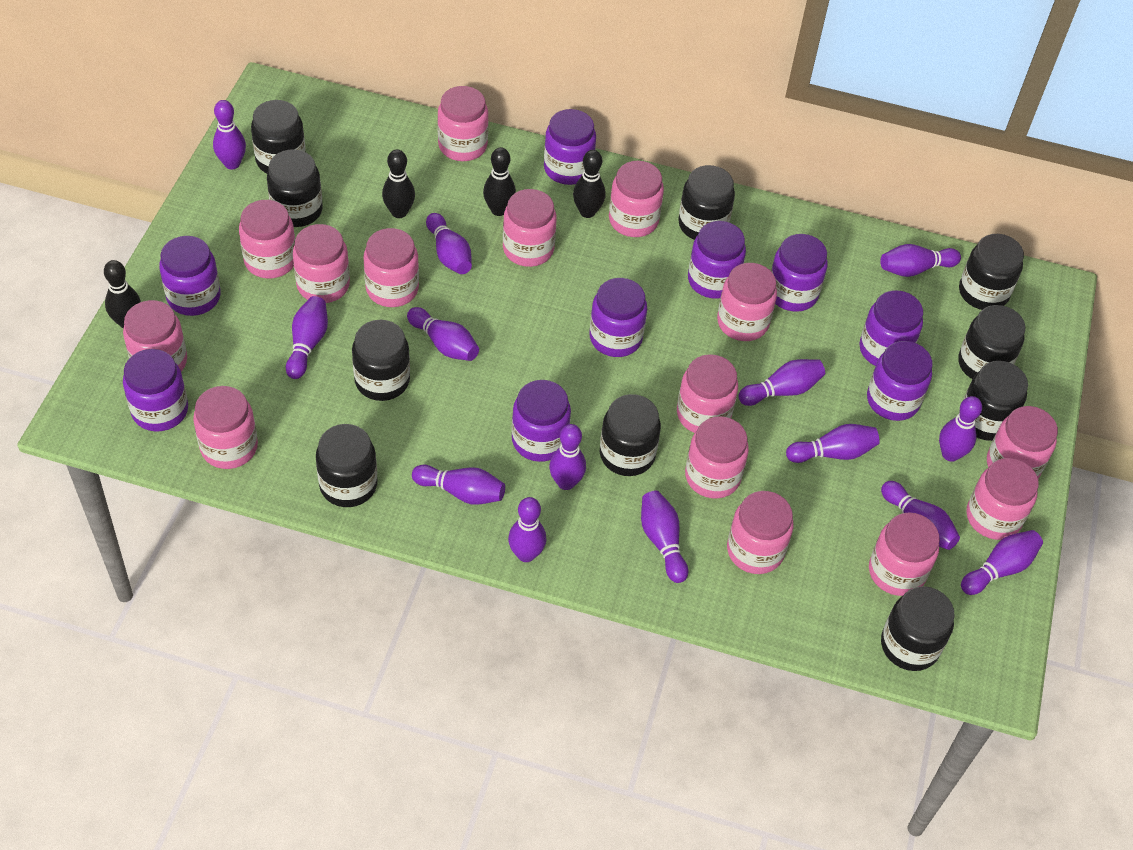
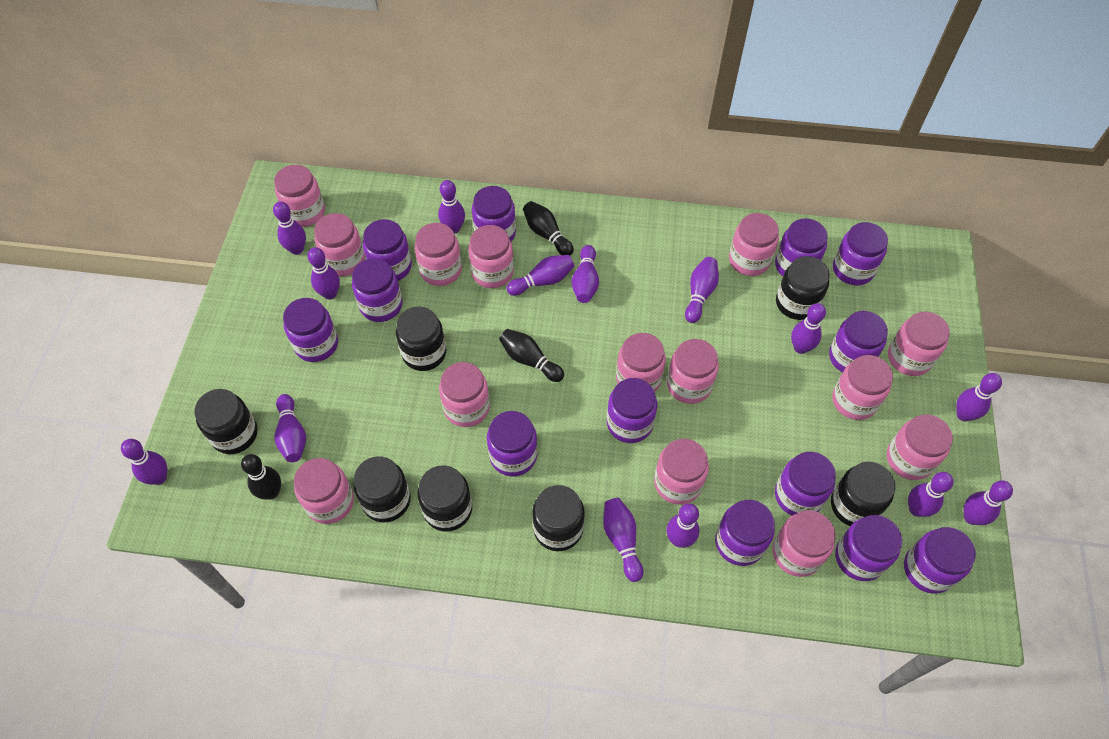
black bowling pin: 4 -> 3
black jar: 10 -> 7
pink jar: 15 -> 14
purple jar: 9 -> 13

